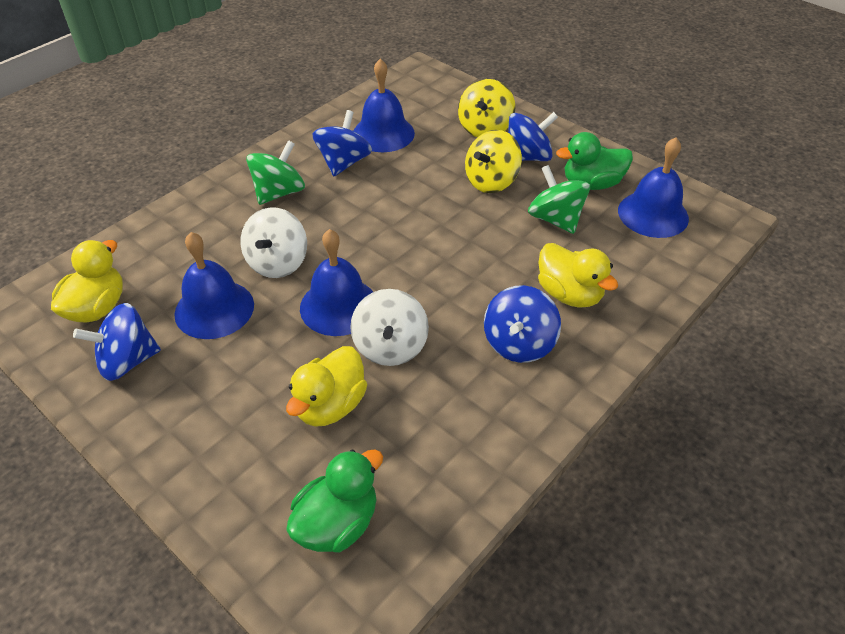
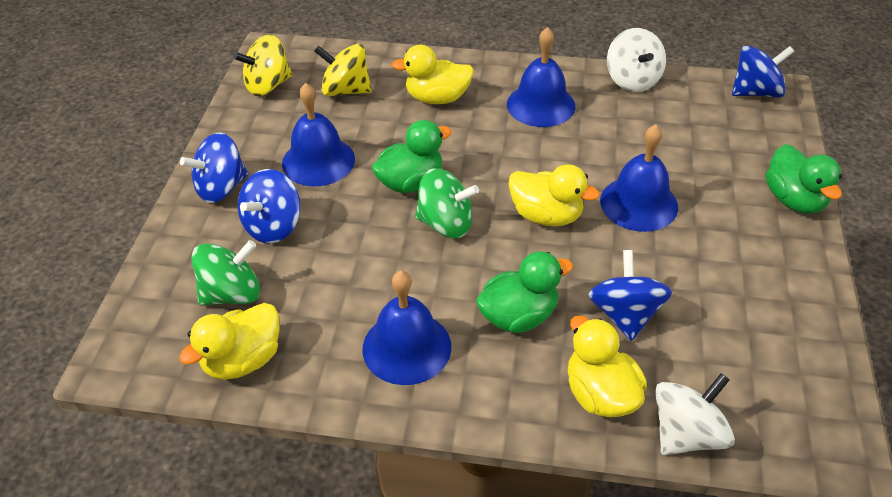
green duck: 2 -> 3
yellow duck: 3 -> 4

